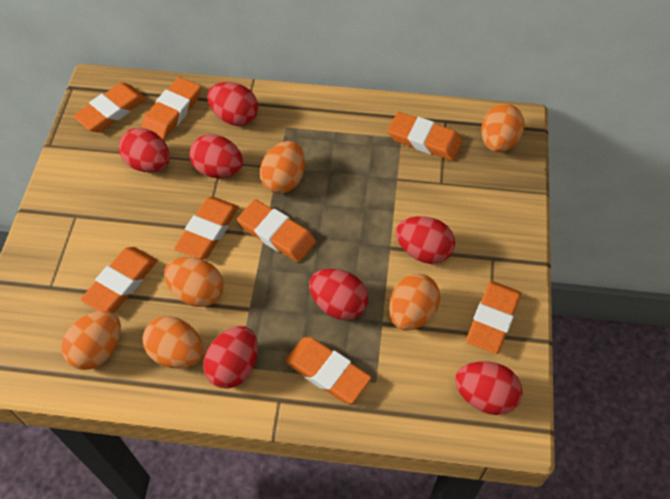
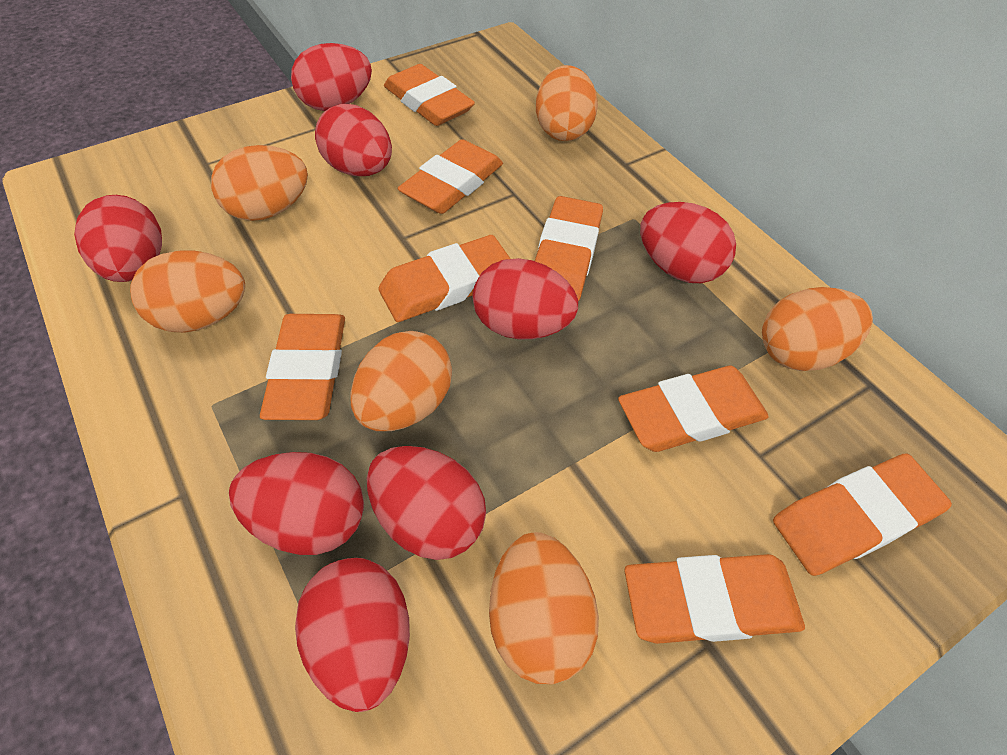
red egg: 7 -> 8

